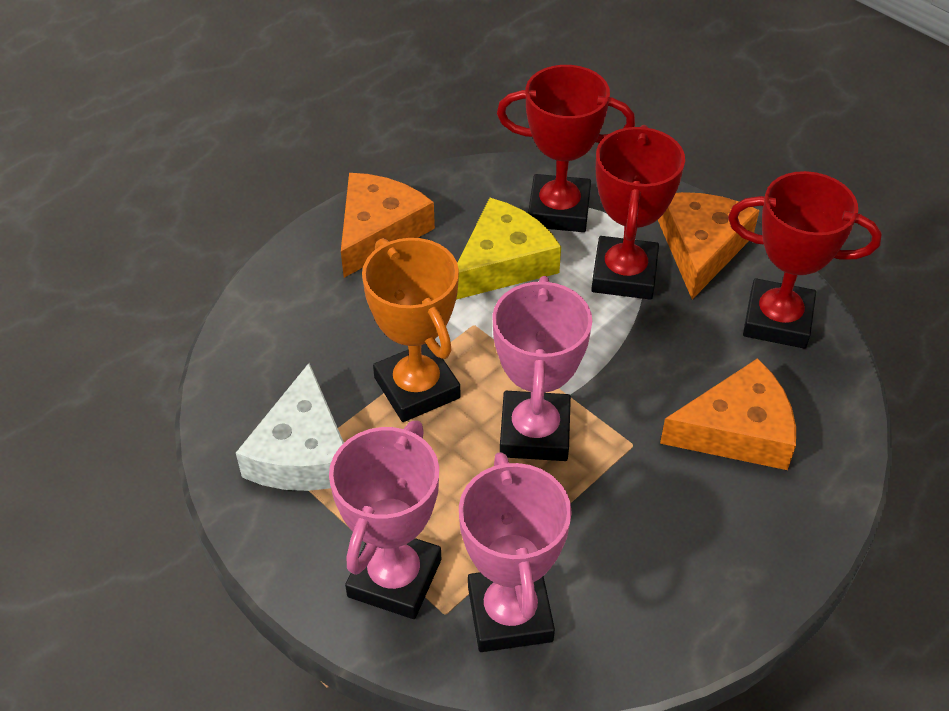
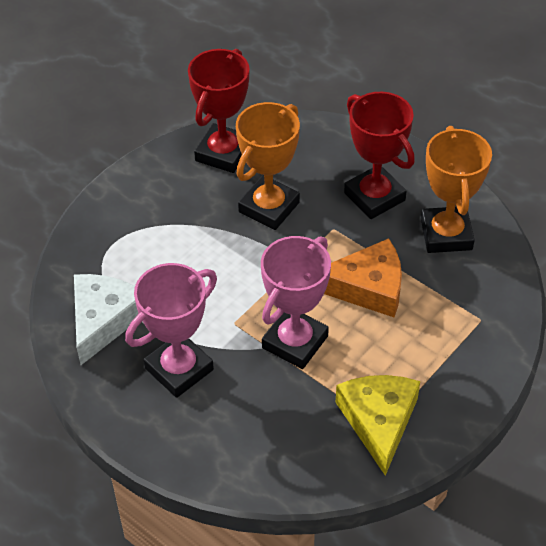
orange cheese: 3 -> 1
orange trophy: 1 -> 2
pink trophy: 3 -> 2
red trophy: 3 -> 2

